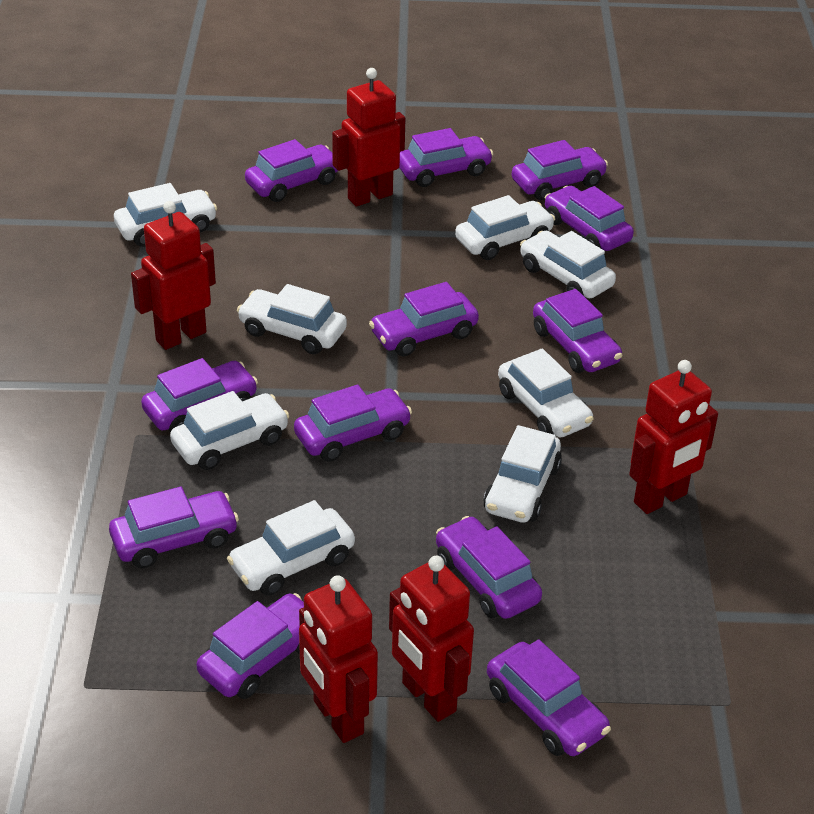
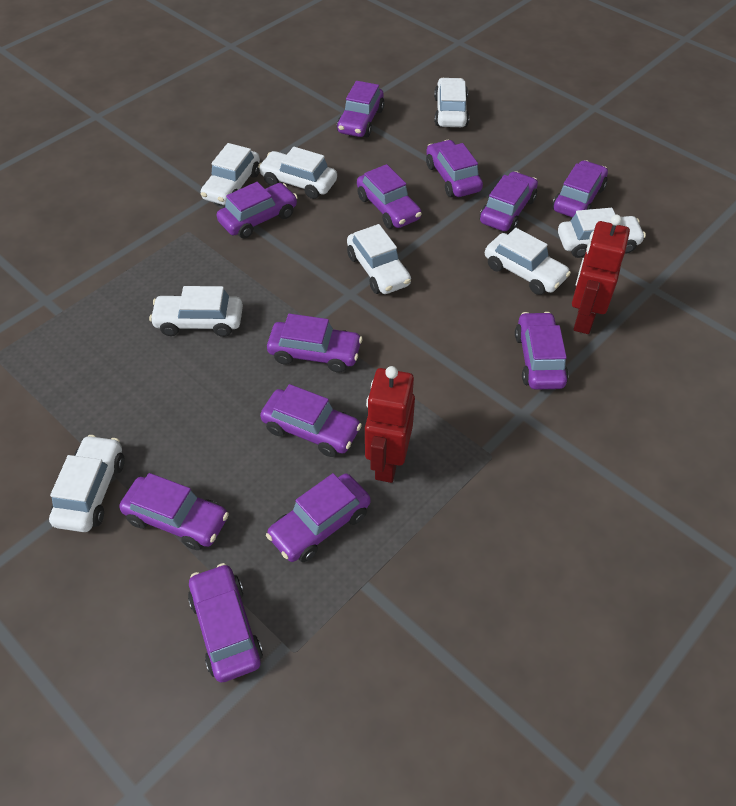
red robot: 5 -> 2

